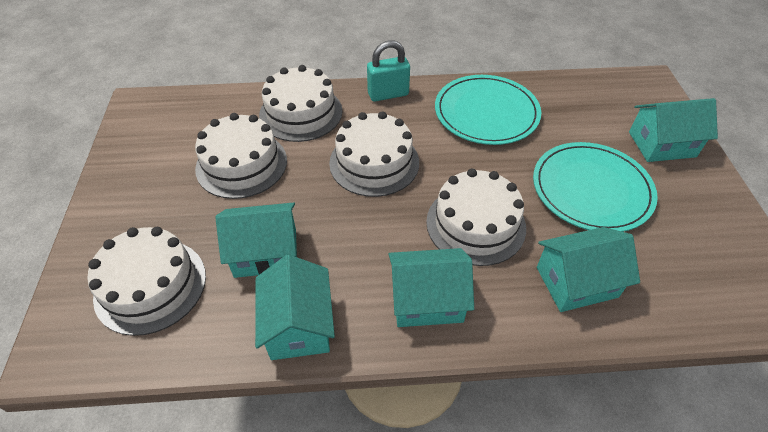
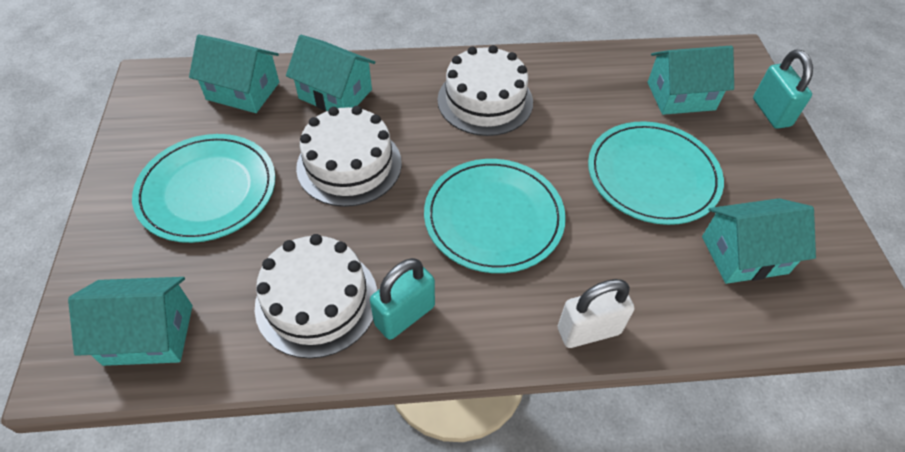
turquoise padlock: 1 -> 2
turquoise plate: 2 -> 3
white cake: 5 -> 3
white padlock: 0 -> 1

